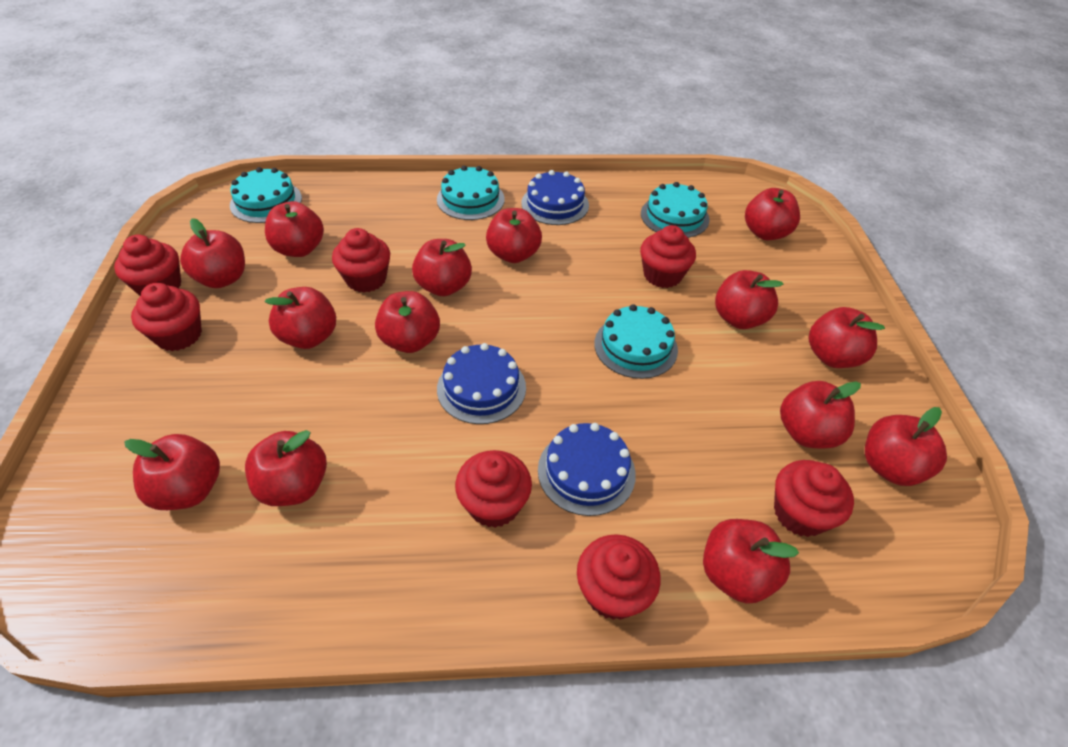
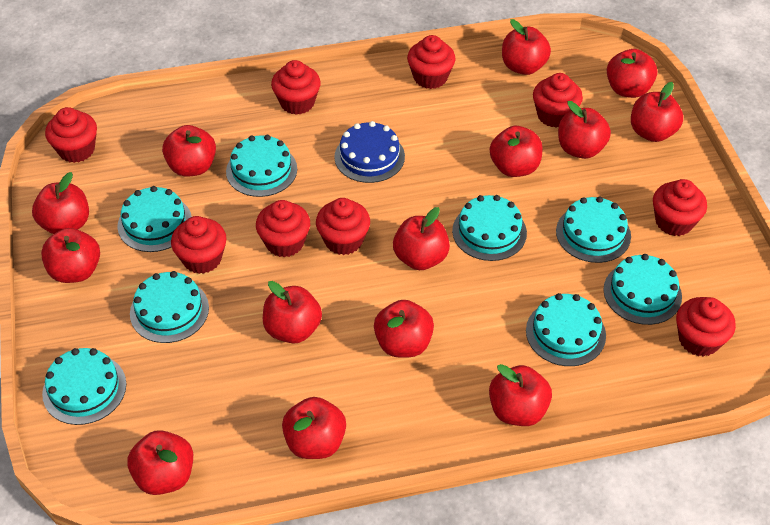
blue cake: 3 -> 1
red cupcake: 7 -> 9
turquoise cake: 4 -> 8

